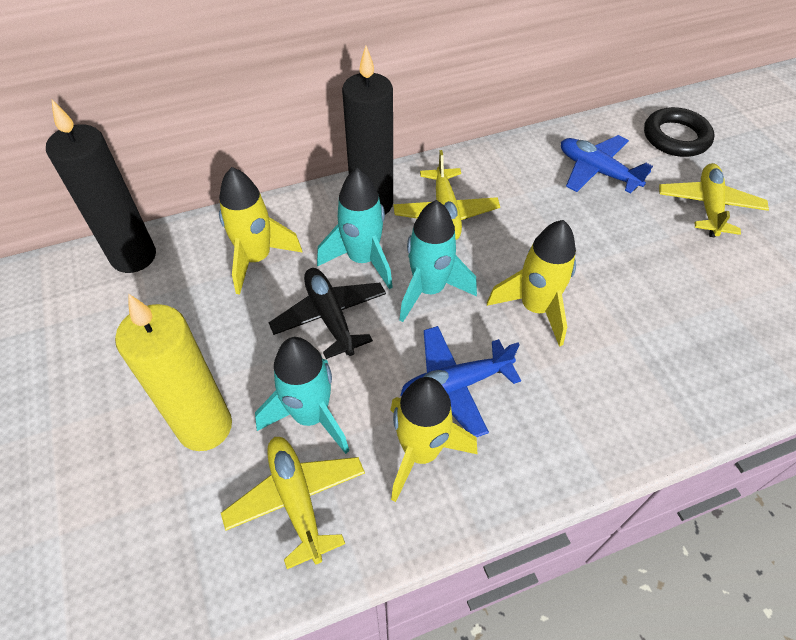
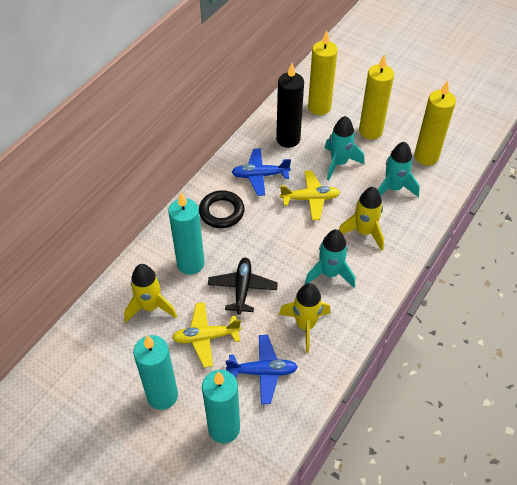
black candle: 2 -> 1
turquoise candle: 0 -> 3
yellow candle: 1 -> 3
yellow plane: 3 -> 2

